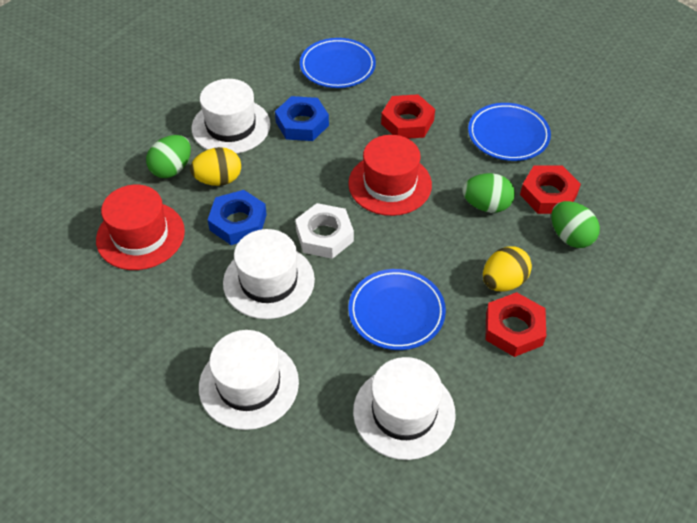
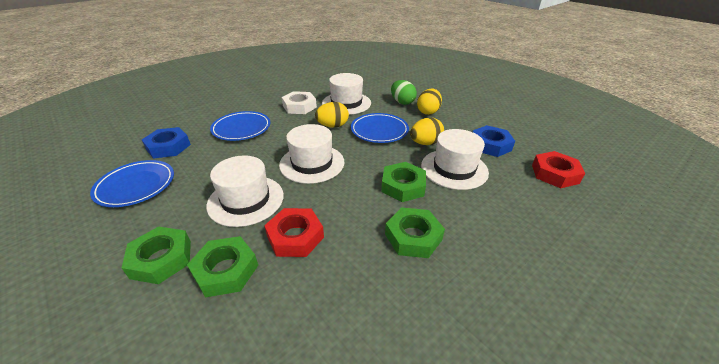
green egg: 3 -> 1
green nut: 0 -> 4
red hat: 2 -> 0
red nut: 3 -> 2
yellow egg: 2 -> 3

